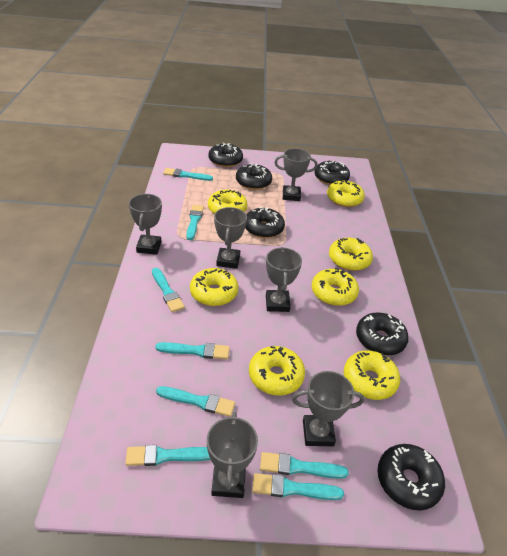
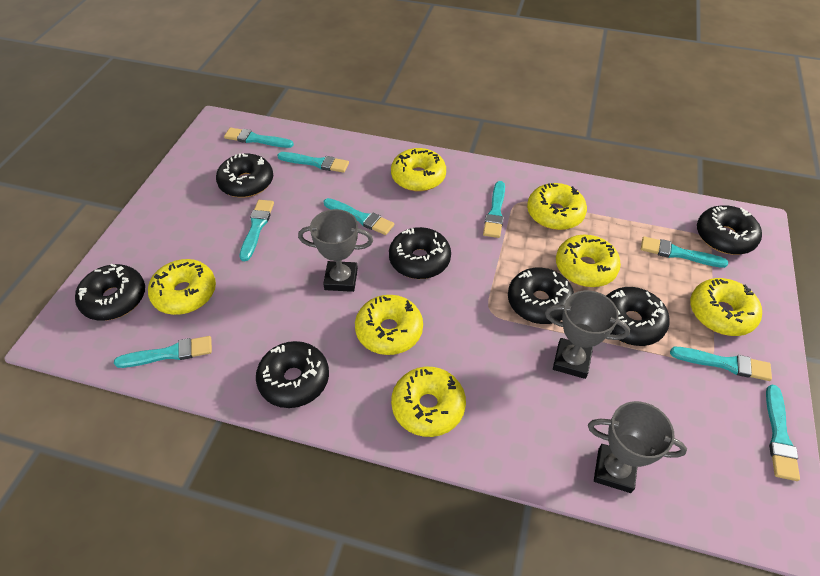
black donut: 6 -> 7
grey trophy: 6 -> 3
turquoise brush: 8 -> 9

